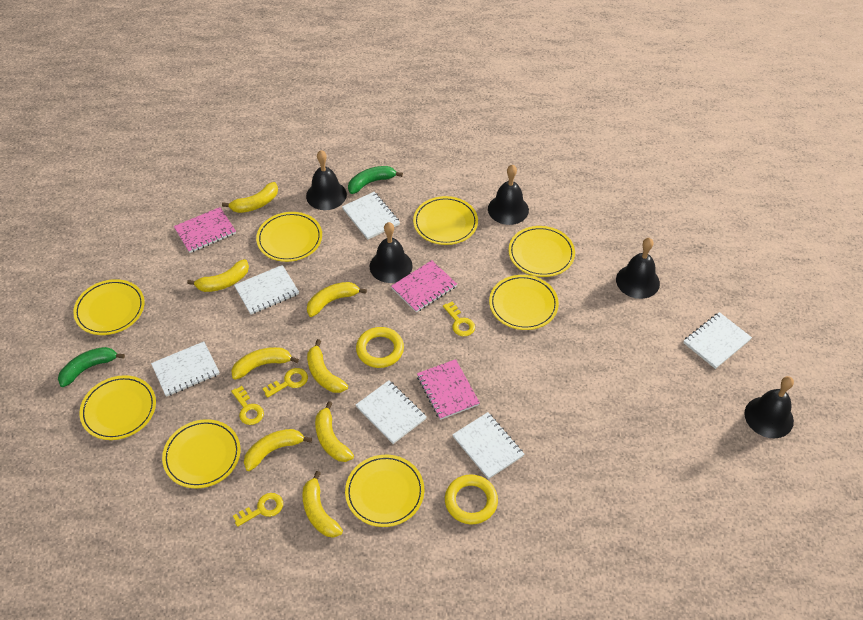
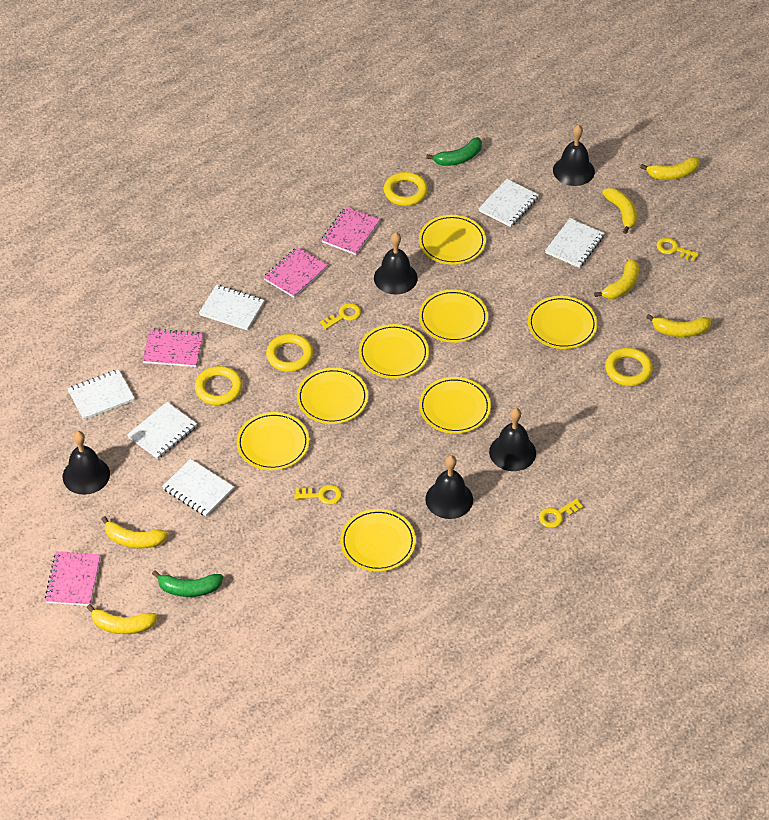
pink notebook: 3 -> 4
yellow banana: 8 -> 6
yellow ring: 2 -> 4

